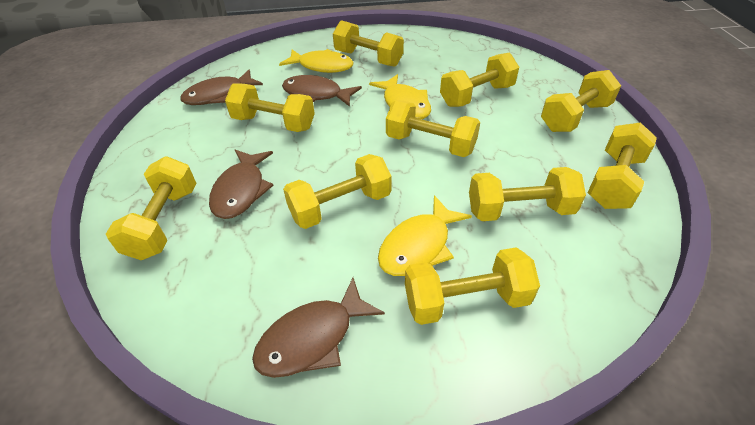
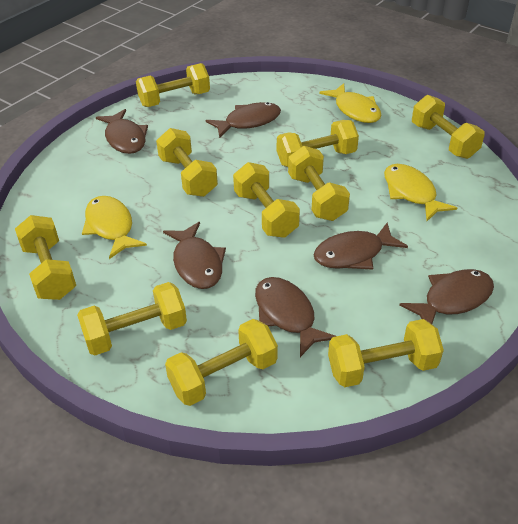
brown fish: 4 -> 6

